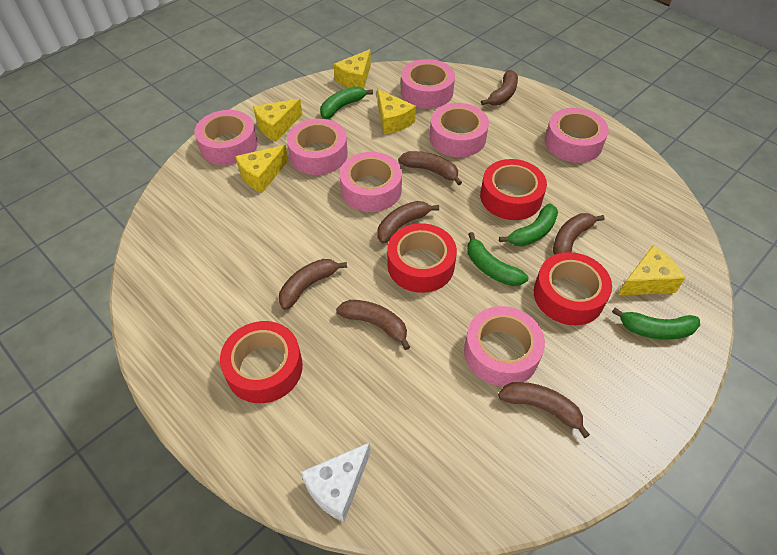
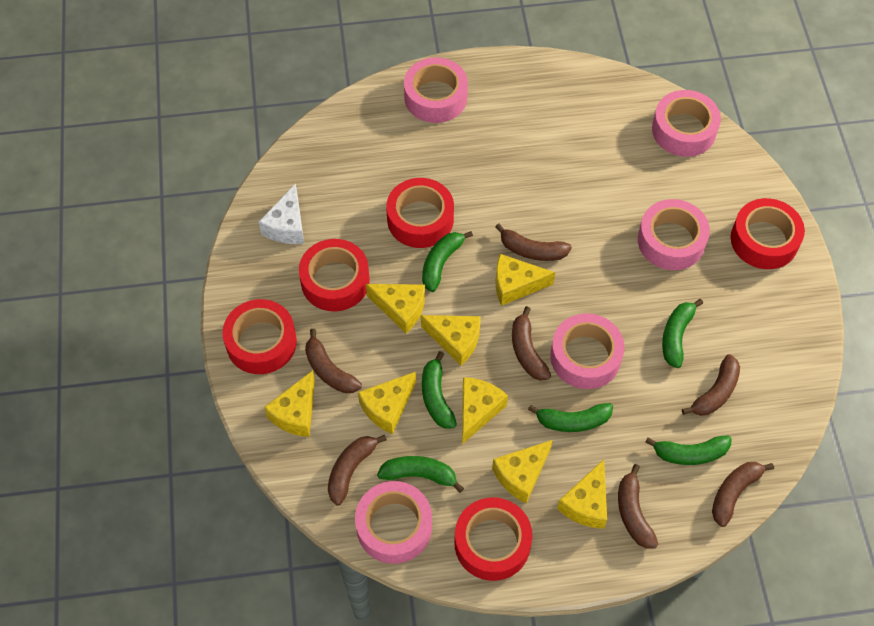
green banana: 4 -> 6
pink tape: 7 -> 5
red tape: 4 -> 5
yellow cheese: 5 -> 8

